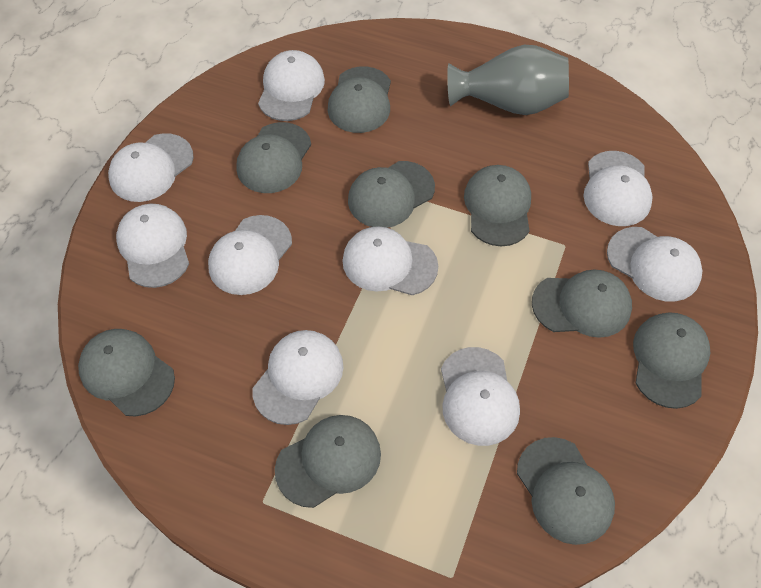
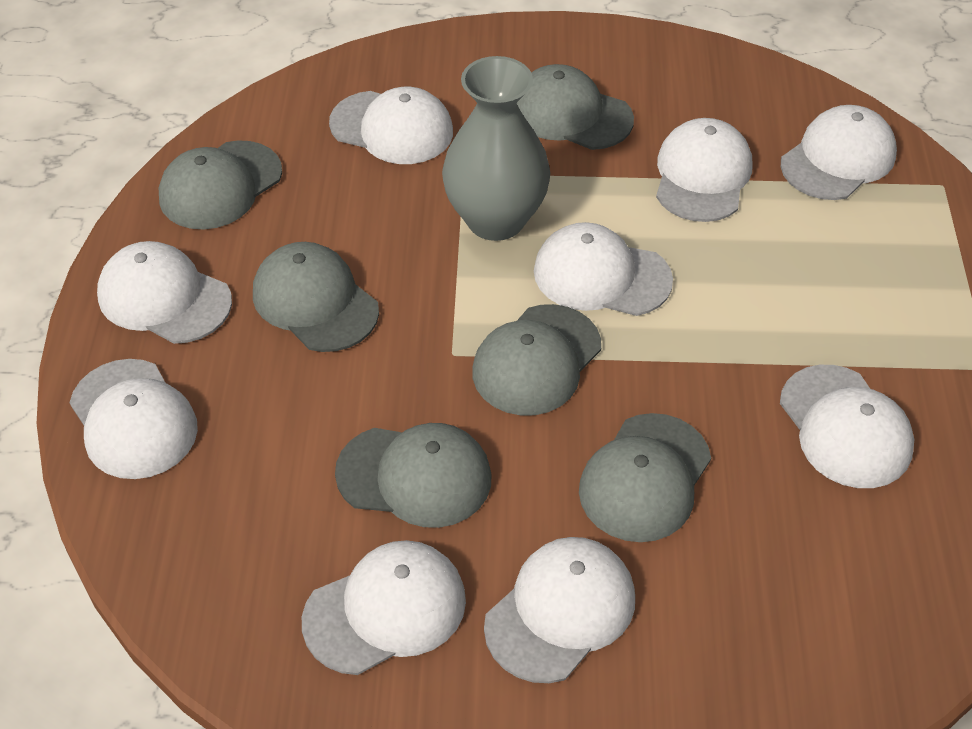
grey cap: 9 -> 6

